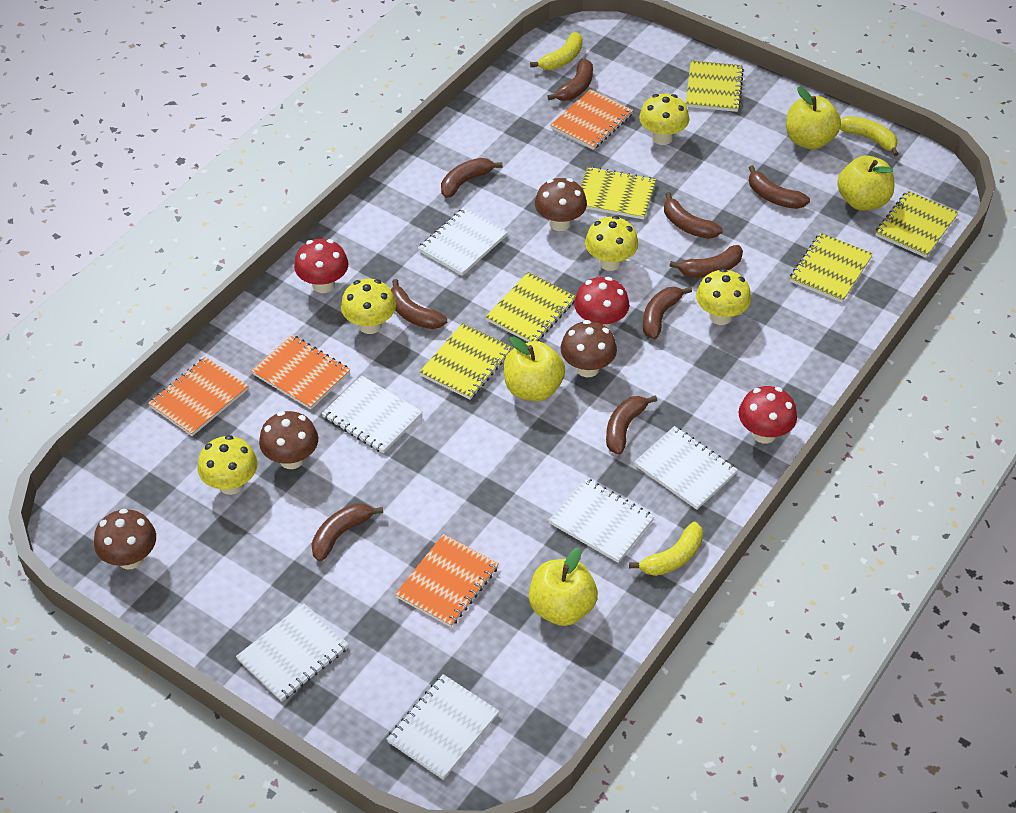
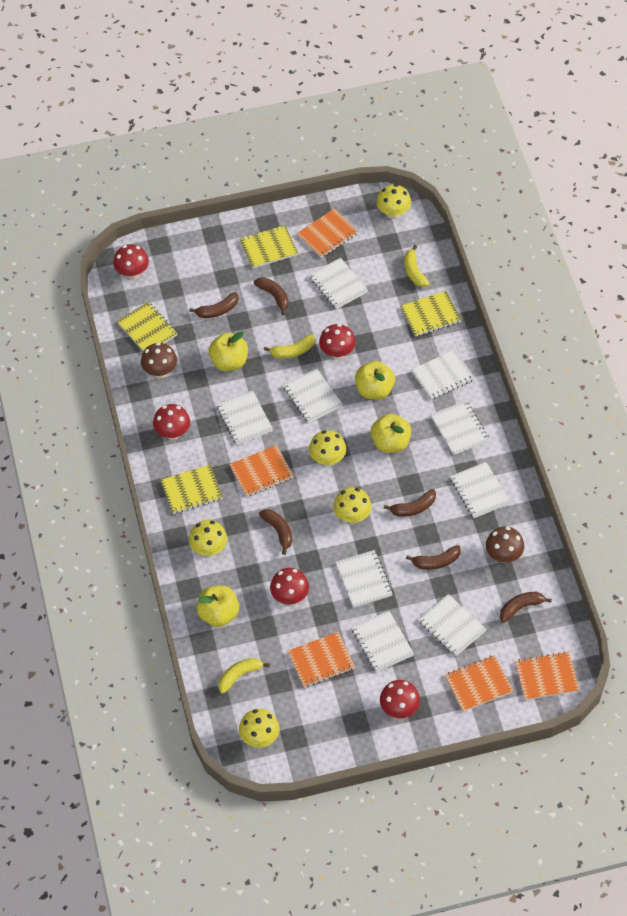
brown banana: 9 -> 6
brown mushroom: 4 -> 2
orange notebook: 4 -> 5
red mushroom: 3 -> 5
white notebook: 6 -> 9
yellow notebook: 6 -> 4

